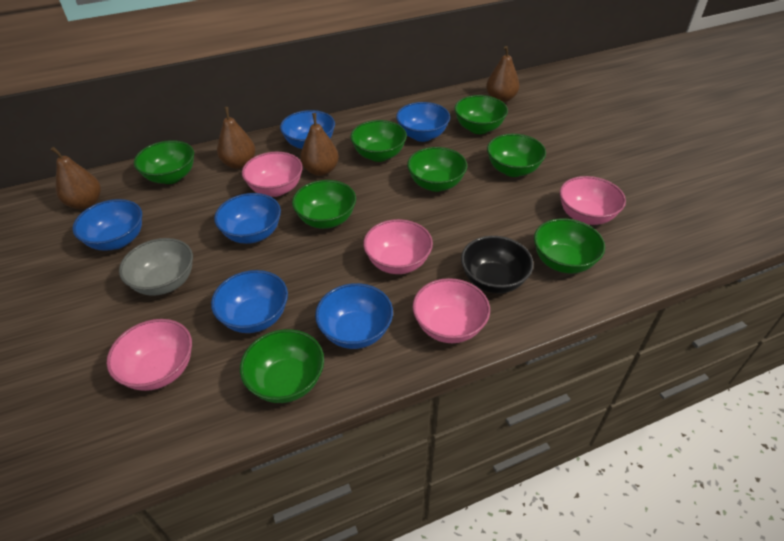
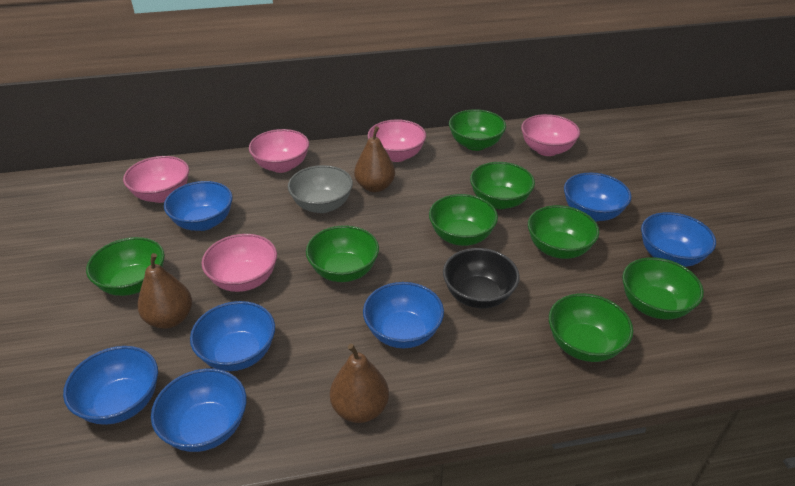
blue bowl: 6 -> 7
brown pear: 4 -> 3

